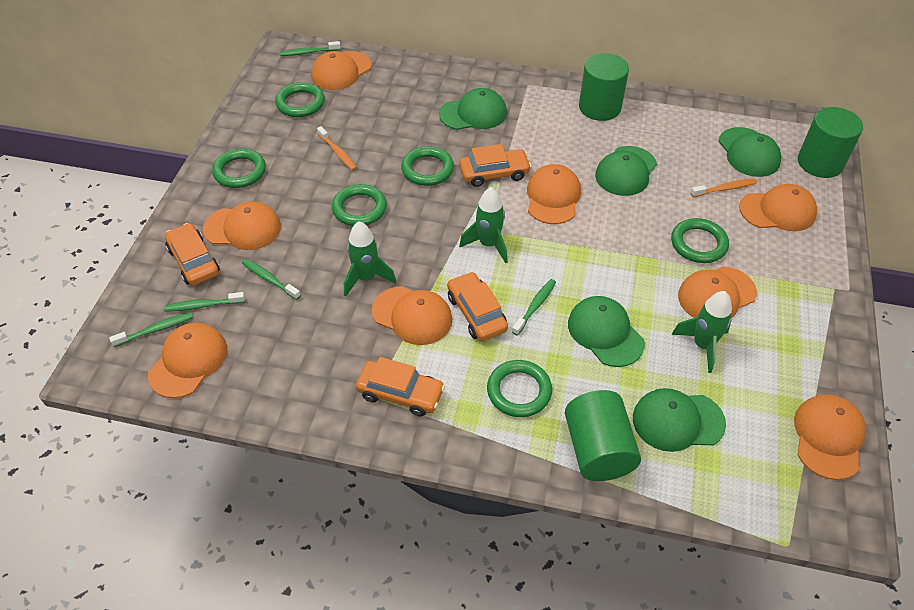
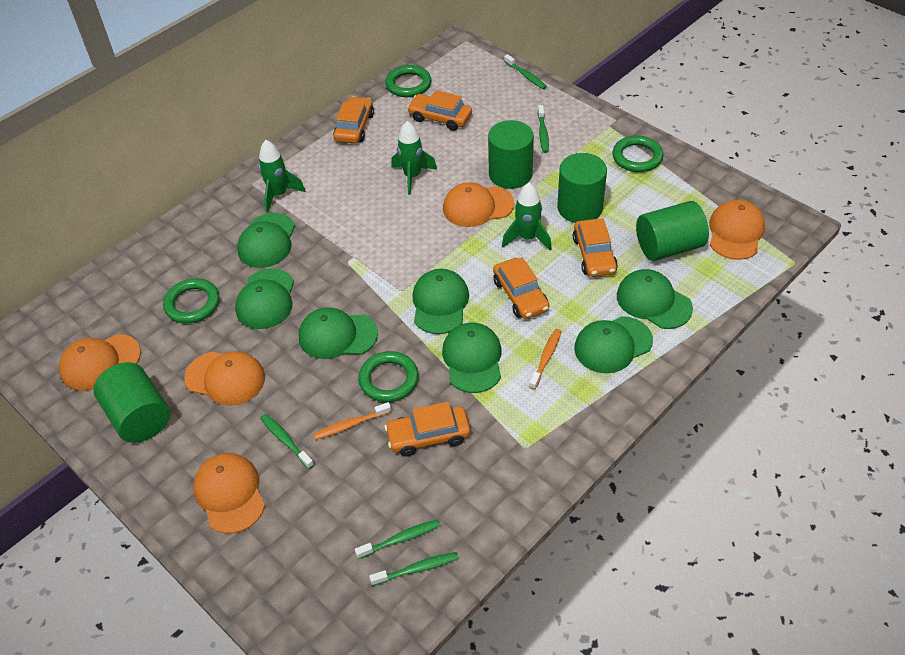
green cap: 5 -> 7
green cylinder: 3 -> 4
green ring: 6 -> 4
orange cap: 8 -> 5
orange car: 4 -> 5

